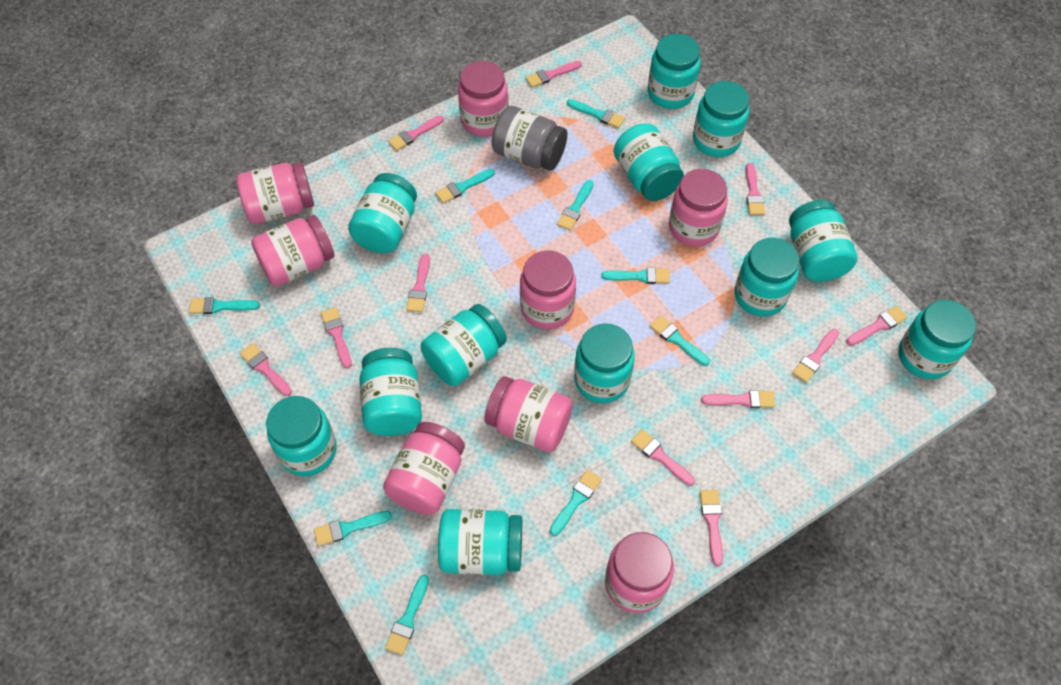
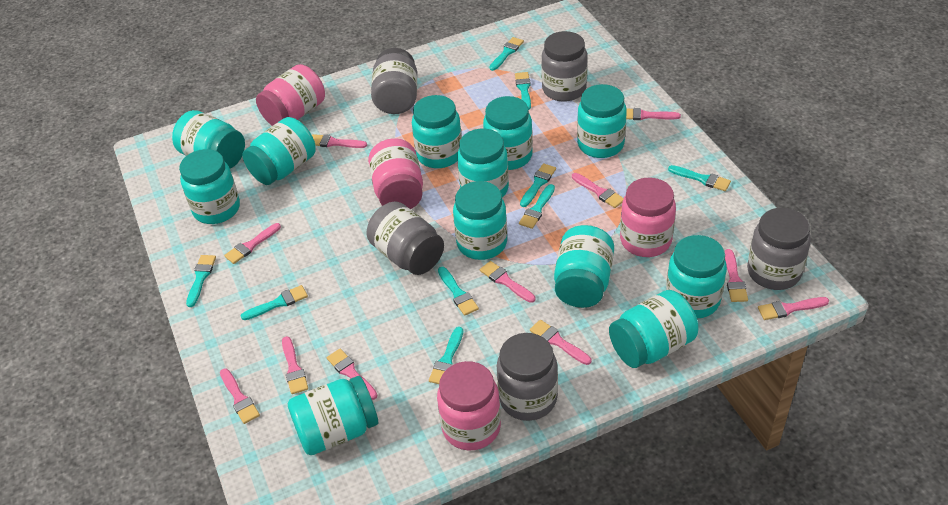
grey jar: 1 -> 5
pink jar: 8 -> 4

